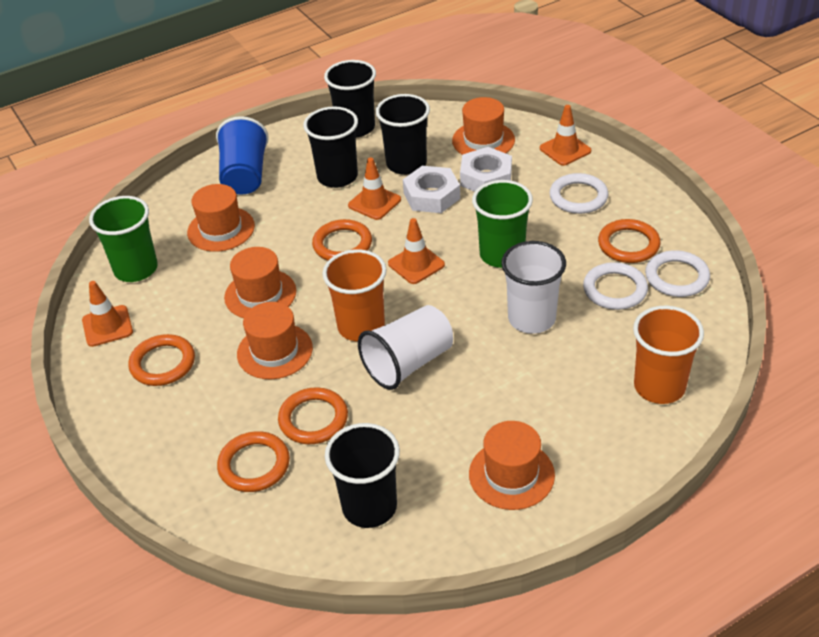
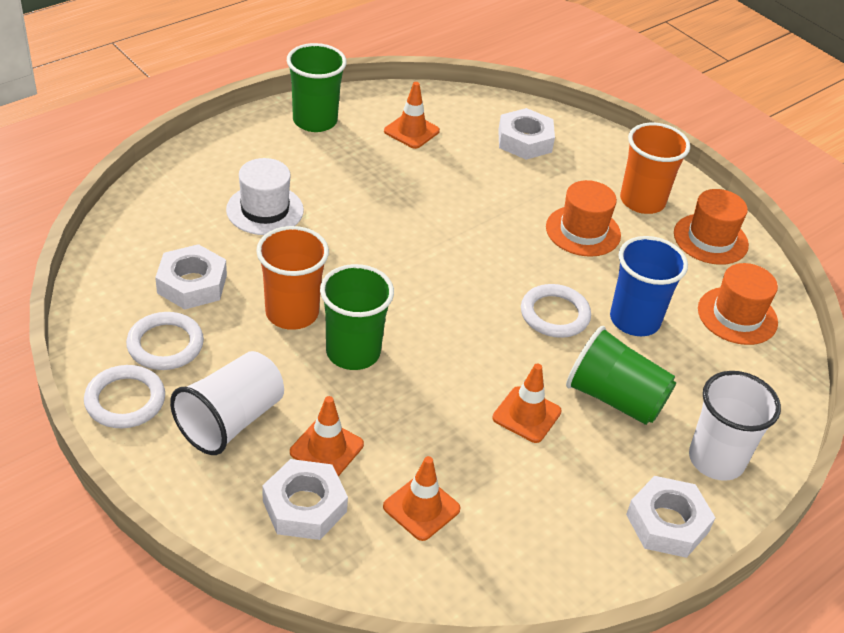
black cup: 4 -> 0
green cup: 2 -> 3
orange hat: 5 -> 3
orange ring: 5 -> 0
white hat: 0 -> 1
white nut: 2 -> 4

